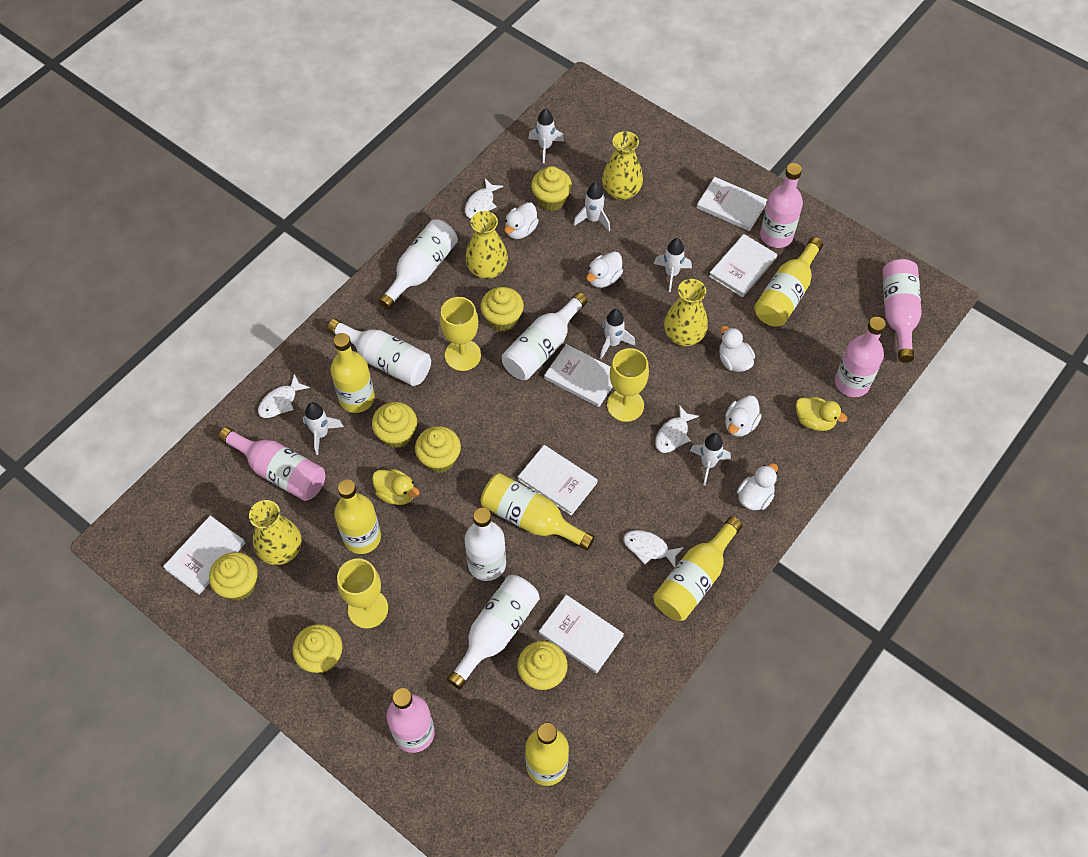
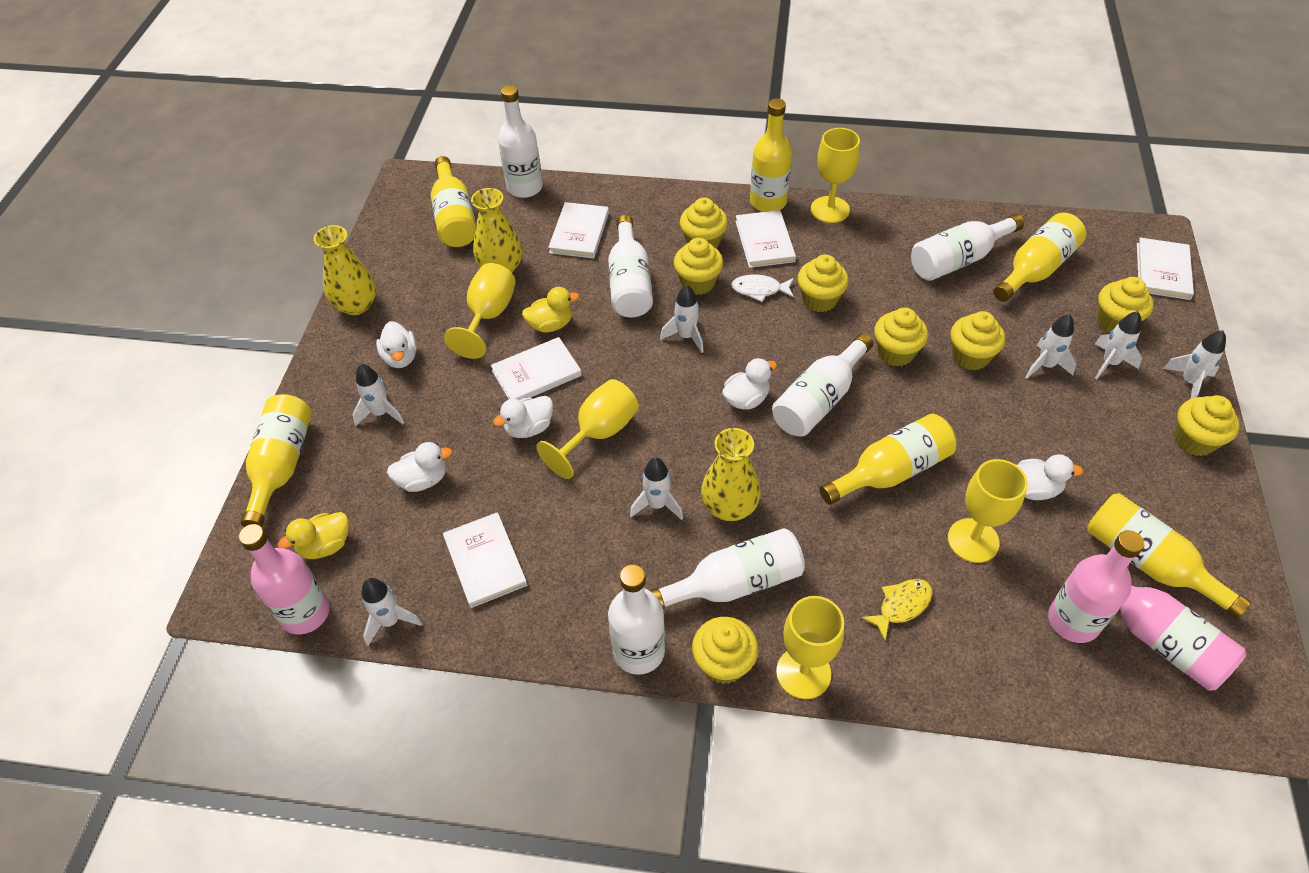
pink bottle: 5 -> 3
white book: 6 -> 5
white bottle: 5 -> 6
white fish: 4 -> 1
white rocket: 6 -> 7
yellow cupcake: 7 -> 8
yellow fish: 0 -> 1
yellow goblet: 3 -> 5
yellow vase: 4 -> 3

